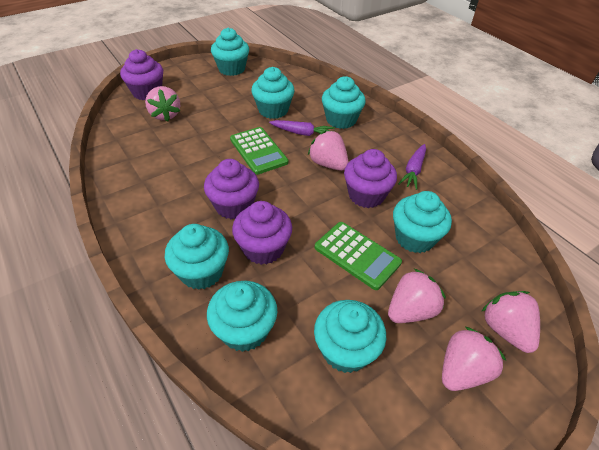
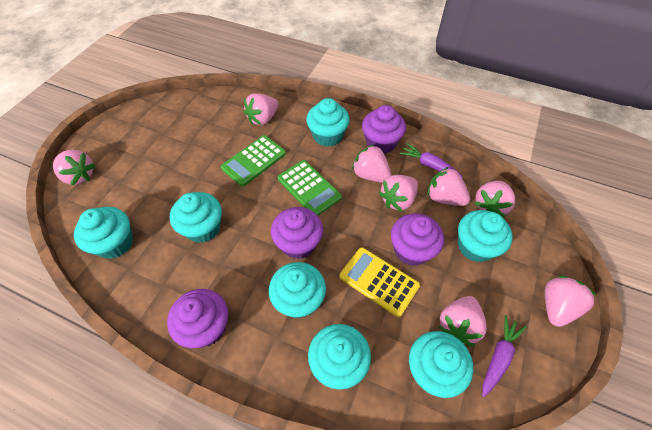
pink strawberry: 5 -> 8
yellow calculator: 0 -> 1

